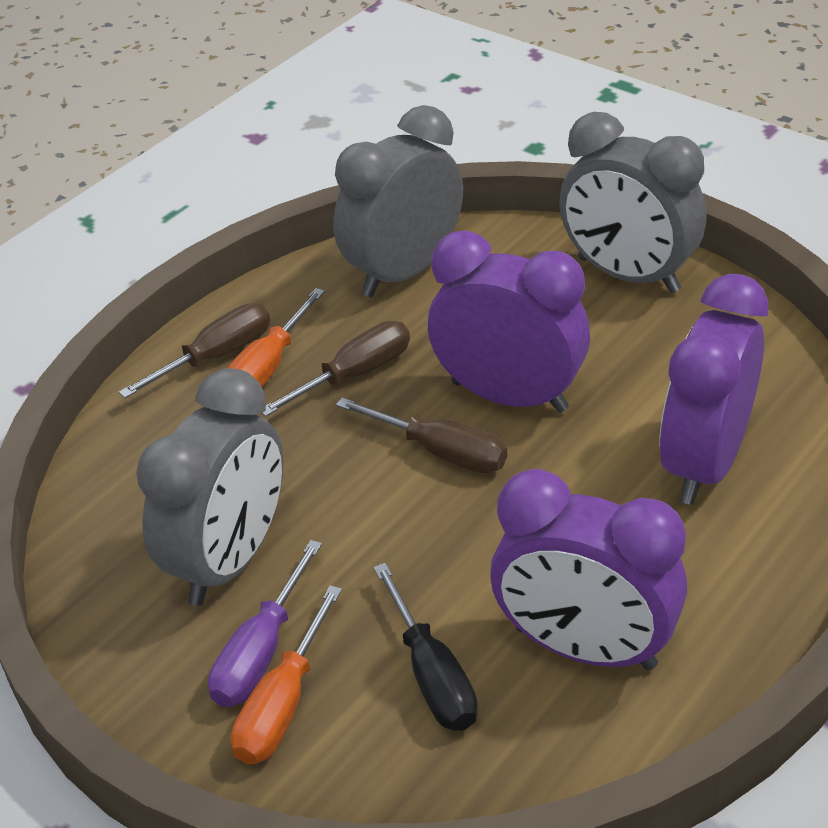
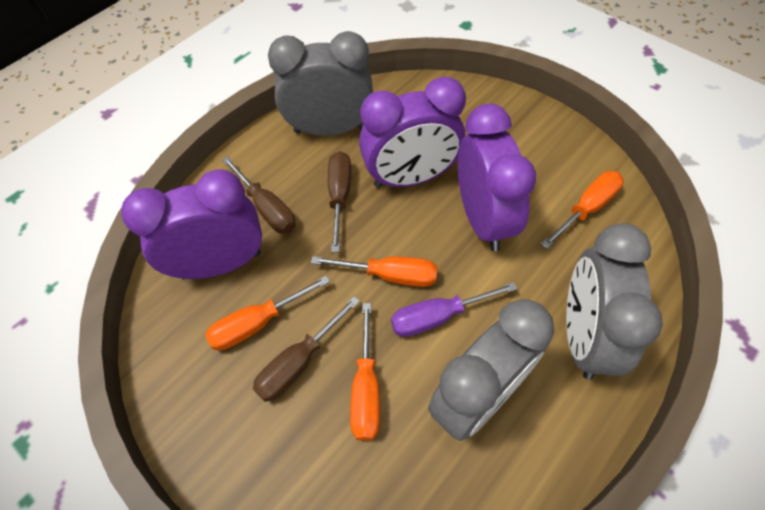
black screwdriver: 1 -> 0
orange screwdriver: 2 -> 4

